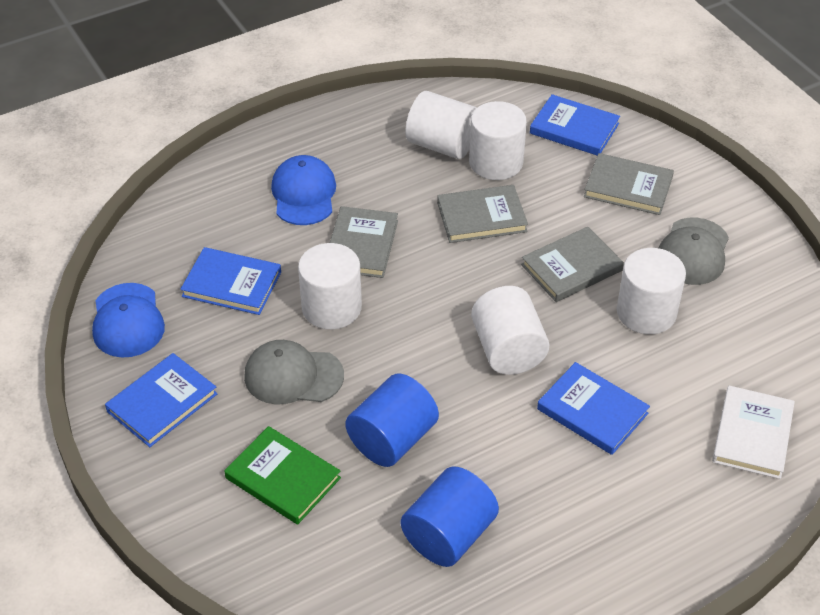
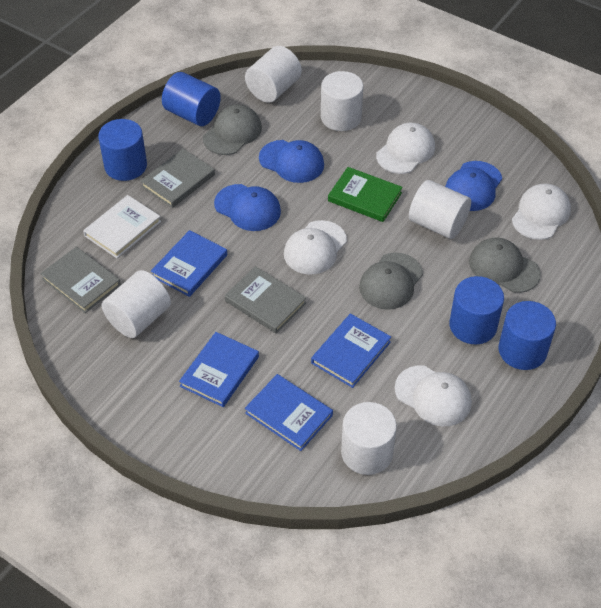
blue cap: 2 -> 3
blue cylinder: 2 -> 4
grey book: 4 -> 3
grey cap: 2 -> 3
white cap: 0 -> 4

